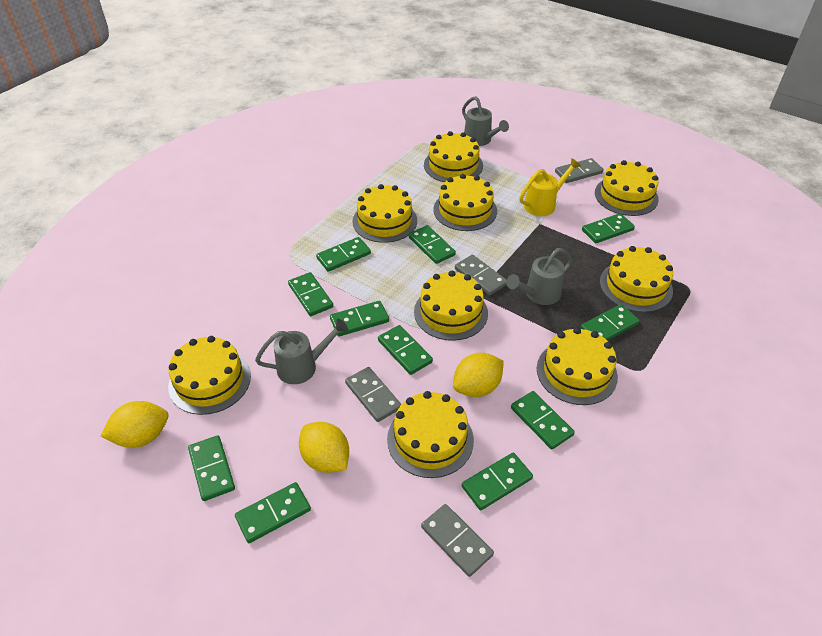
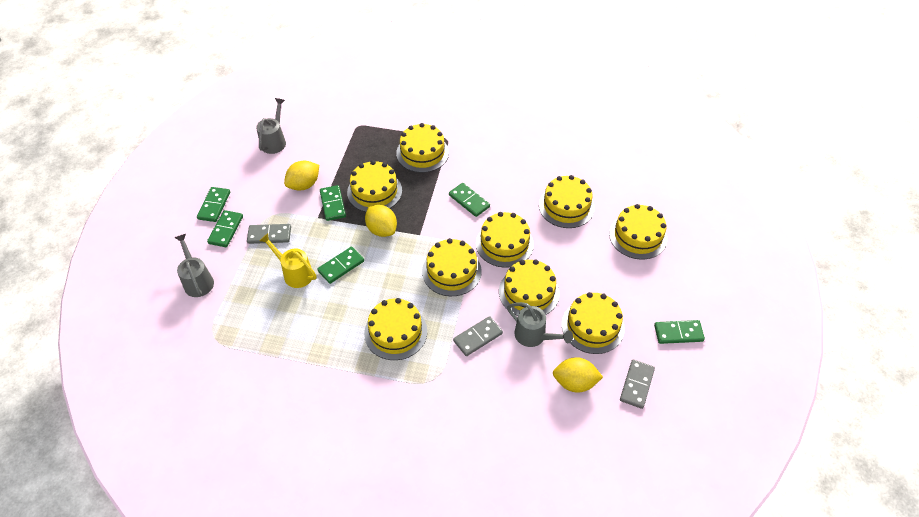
green domino: 11 -> 6
grey domino: 4 -> 3

